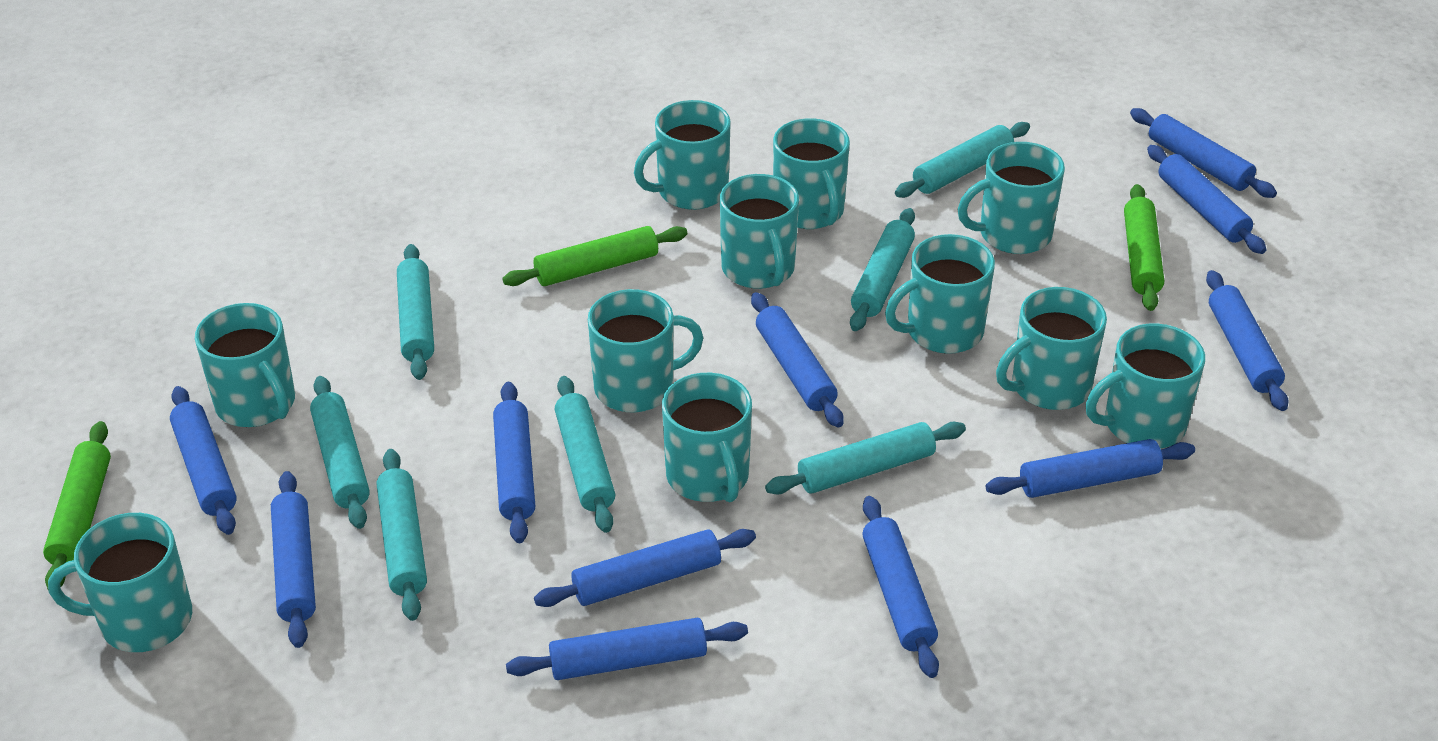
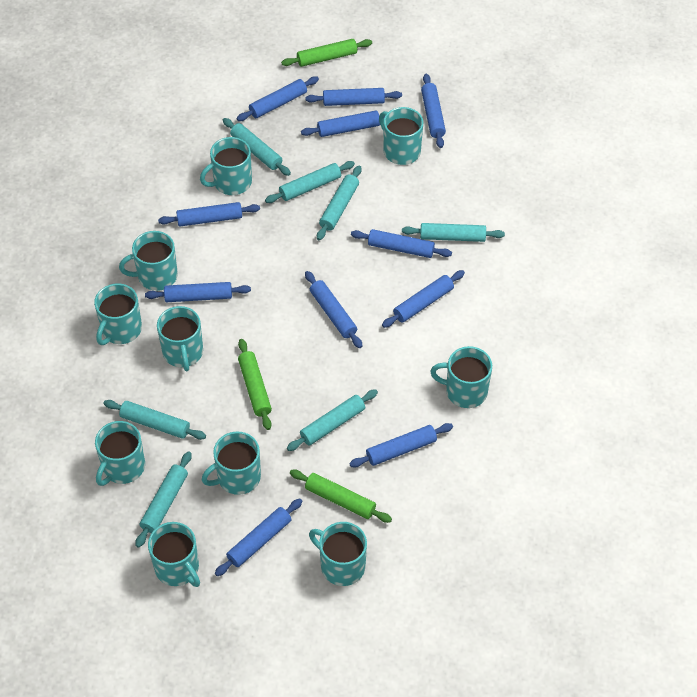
turquoise mug: 11 -> 10

